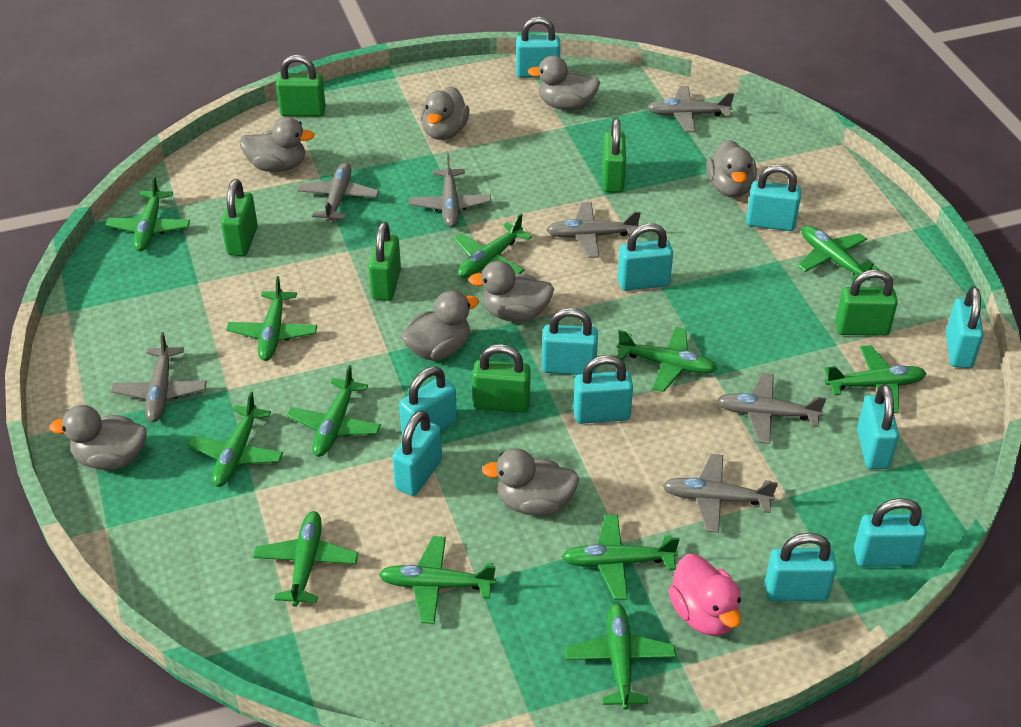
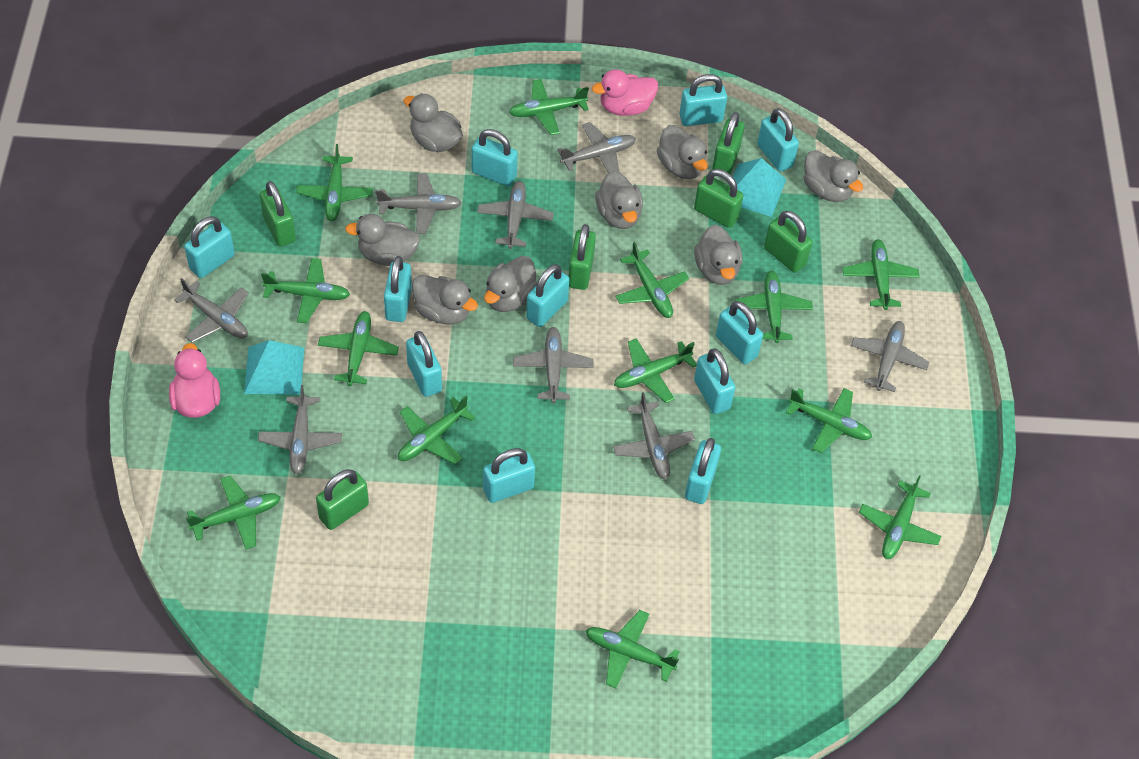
green plane: 12 -> 13
grey plane: 7 -> 8
pink duck: 1 -> 2
turquoise pyramid: 0 -> 2

